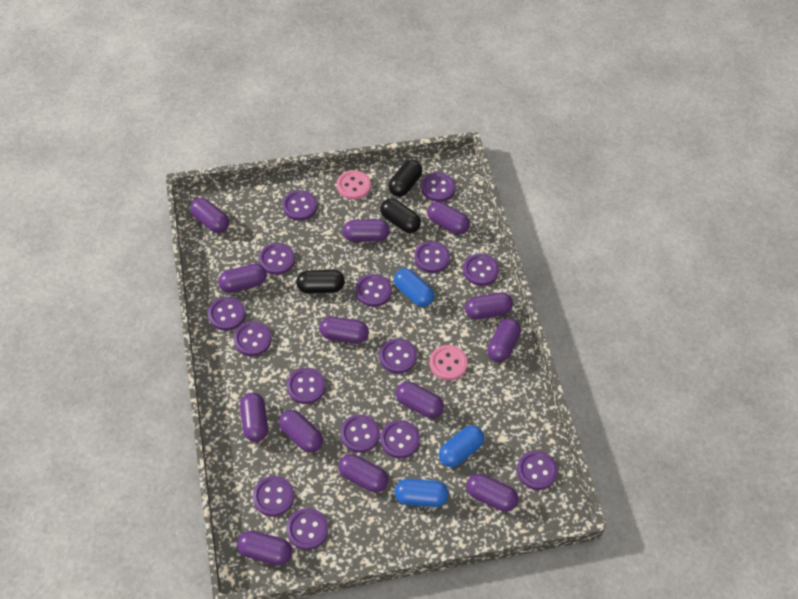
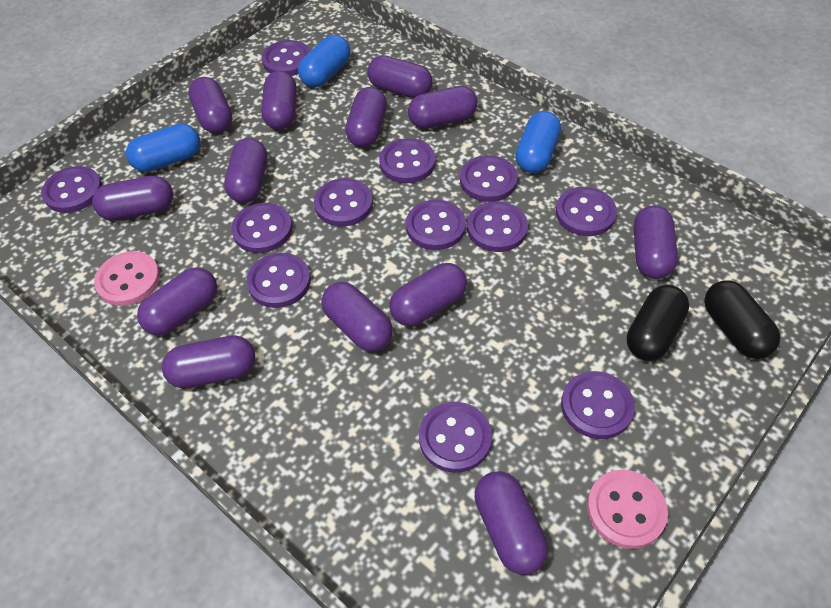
black capsule: 3 -> 2
purple button: 15 -> 12

